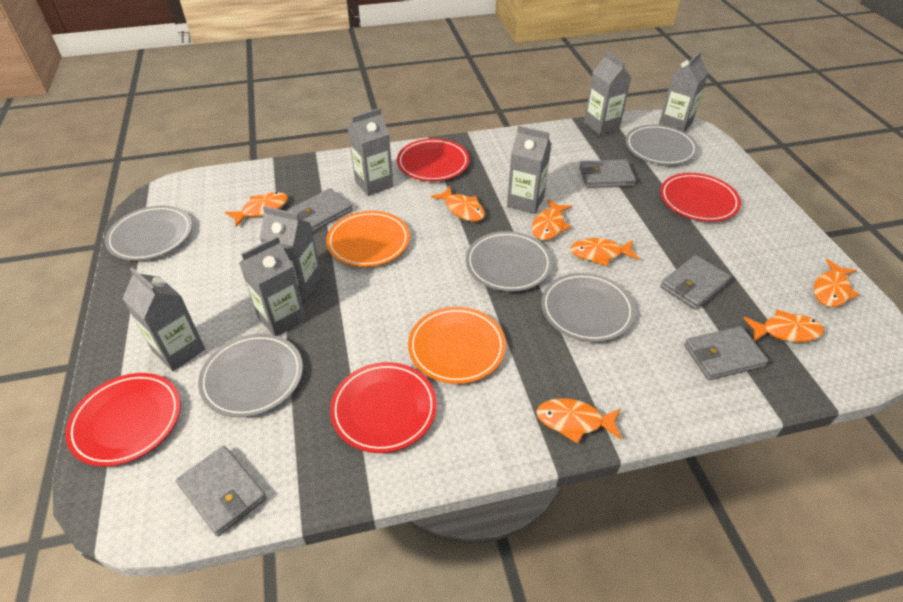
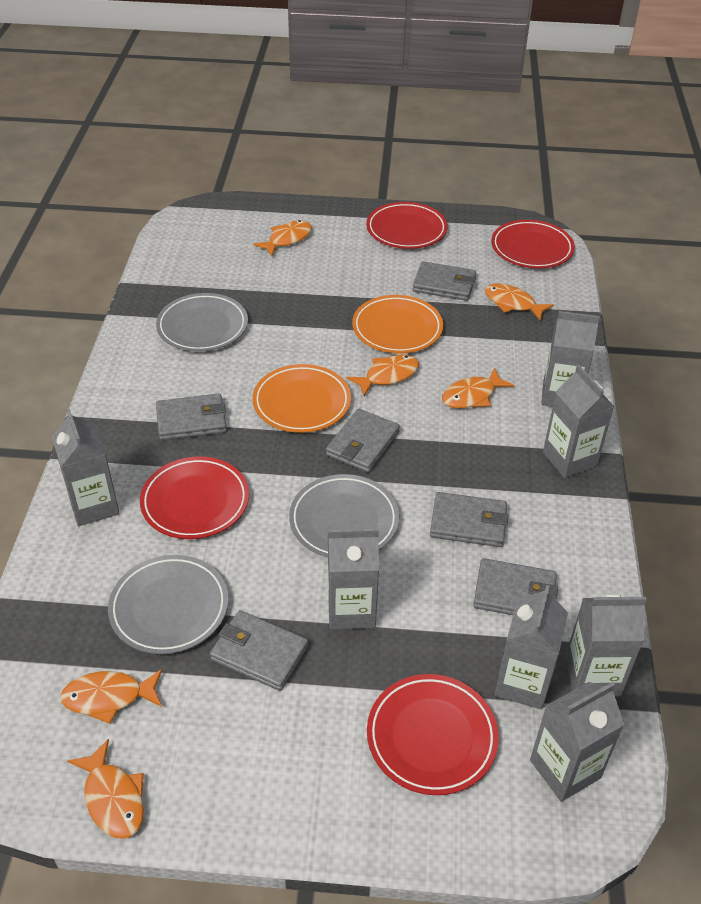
grey plate: 5 -> 3
grey wallet: 5 -> 6
orange fish: 7 -> 6

